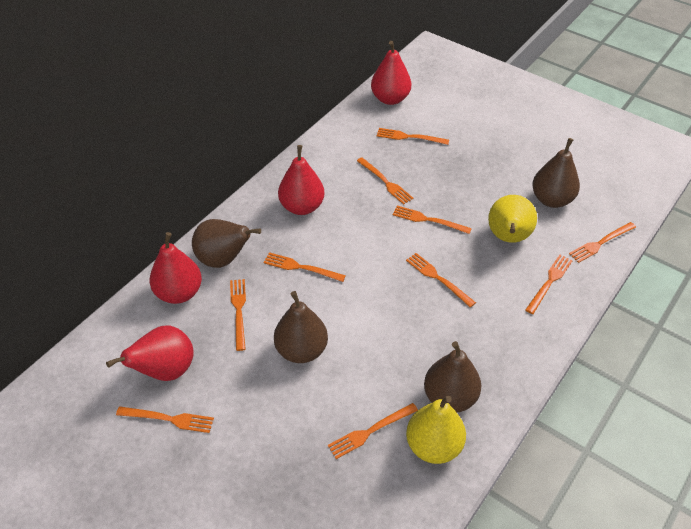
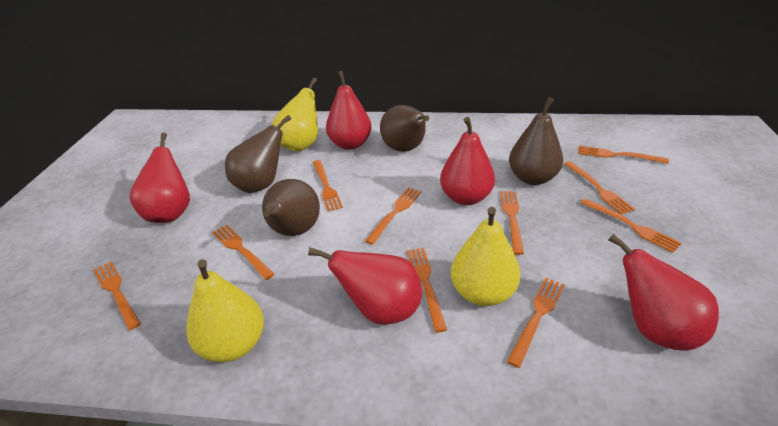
red pear: 4 -> 5
yellow pear: 2 -> 3

